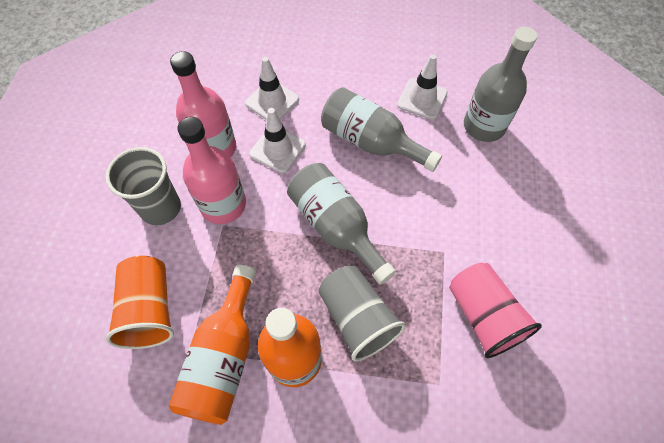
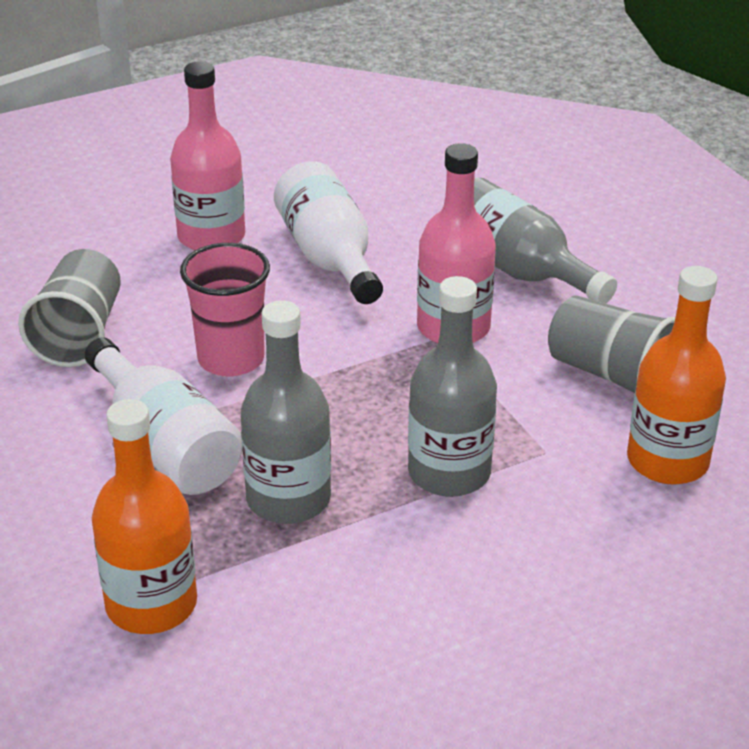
orange cup: 1 -> 0
white bottle: 0 -> 2
white traffic cone: 3 -> 0

